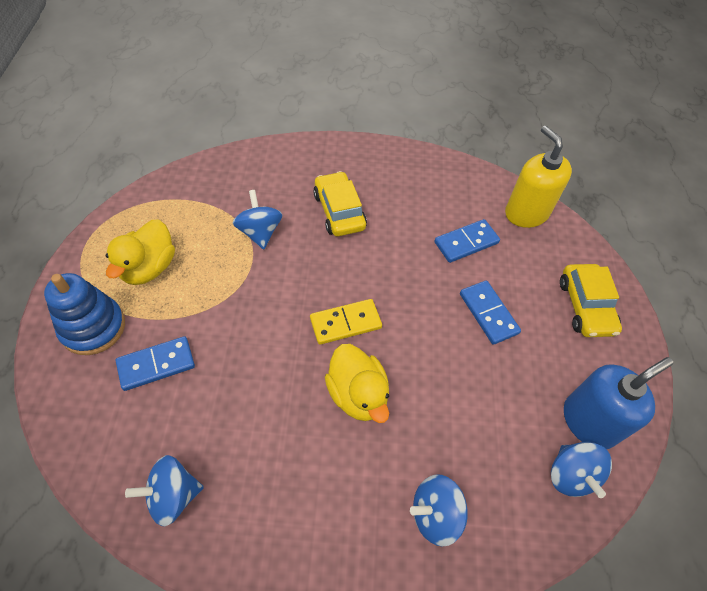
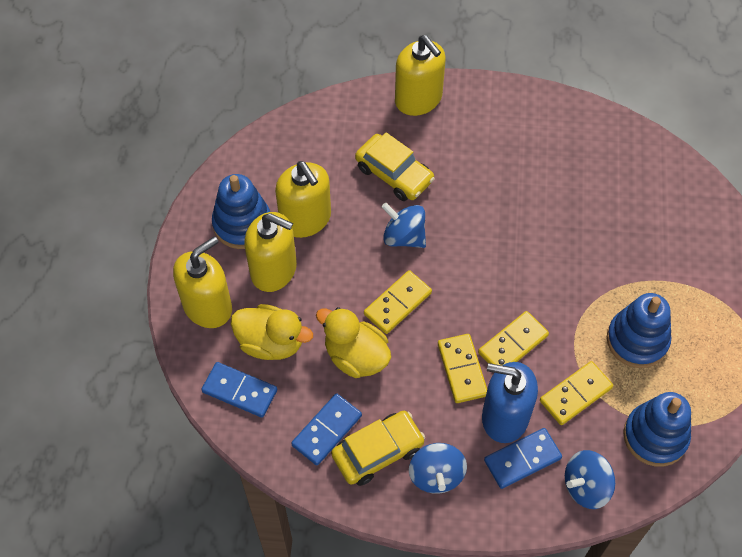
blue spinning top: 4 -> 3
blue stacking toy: 1 -> 3
yellow domino: 1 -> 4
yellow soap dispenser: 1 -> 4

